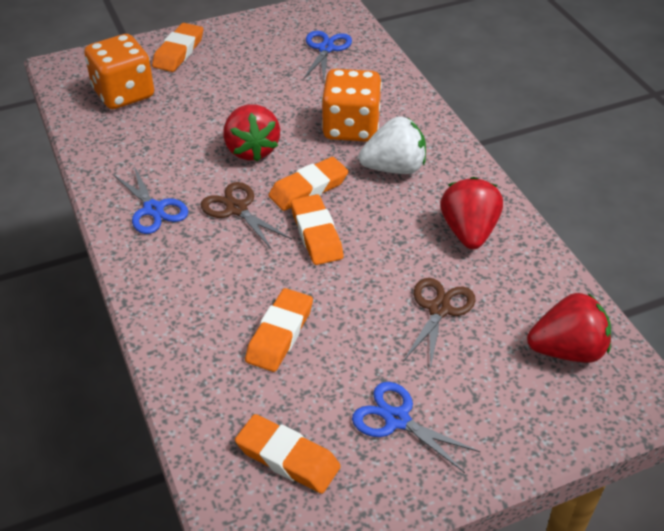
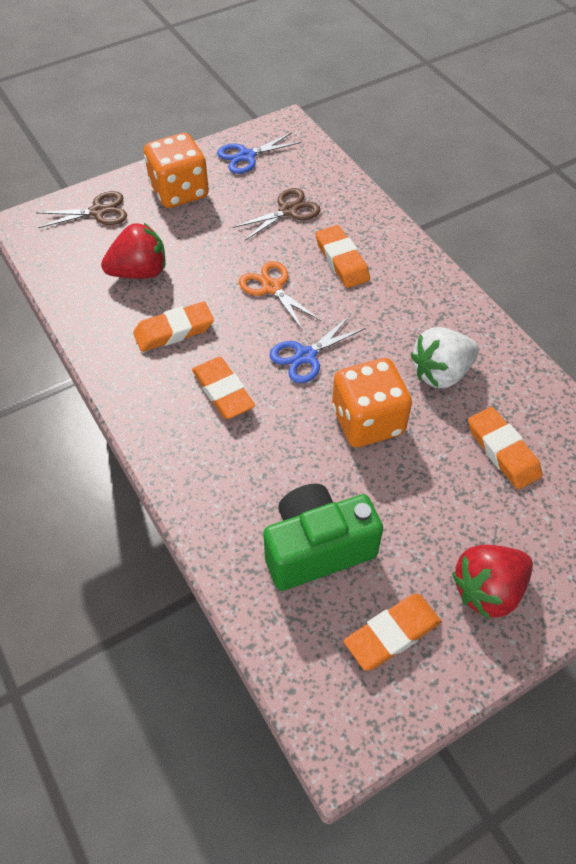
blue scissors: 3 -> 2
green camera: 0 -> 1
orange scissors: 0 -> 1
red strawberry: 3 -> 2

